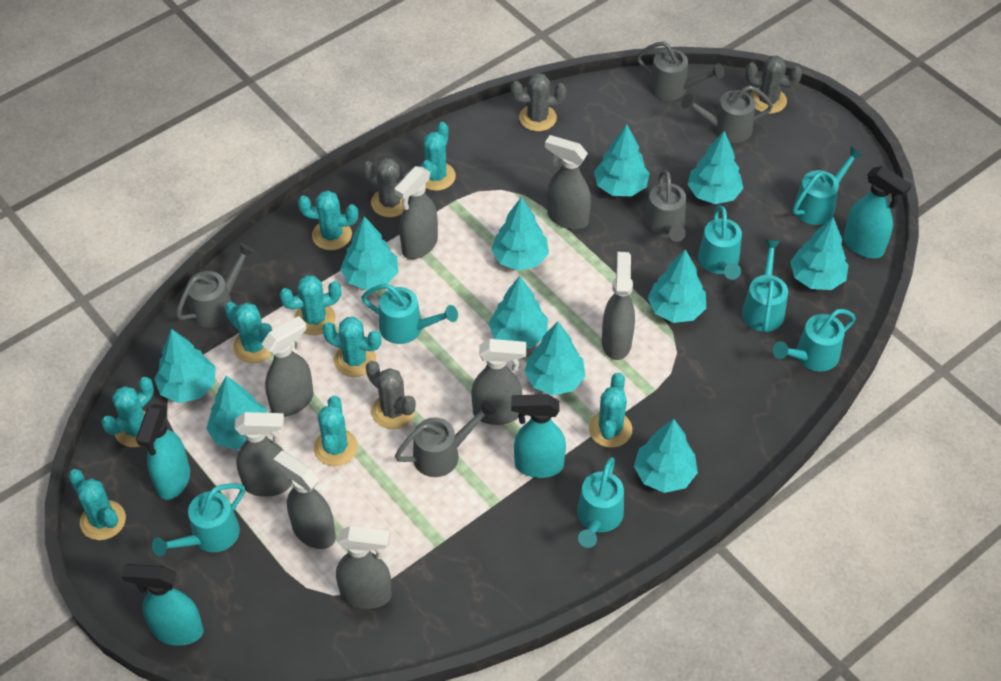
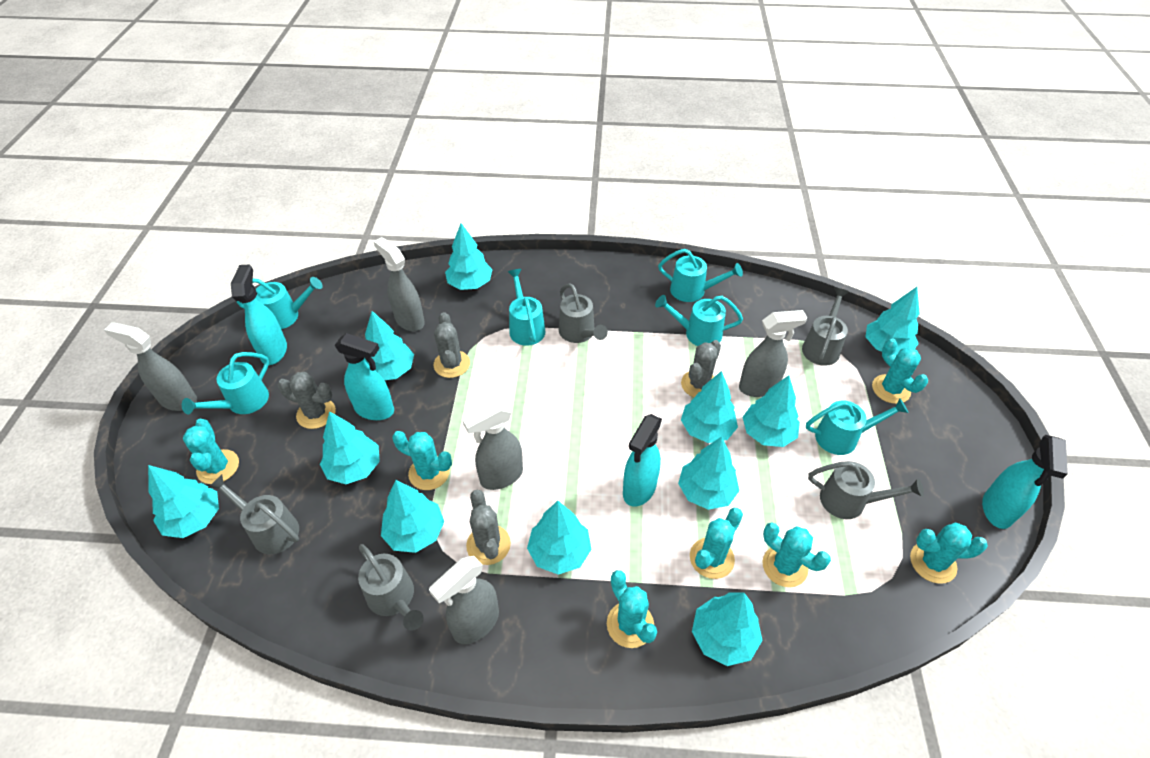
grey spray bottle: 8 -> 5
turquoise cactus: 9 -> 7
turquoise watering can: 7 -> 6

